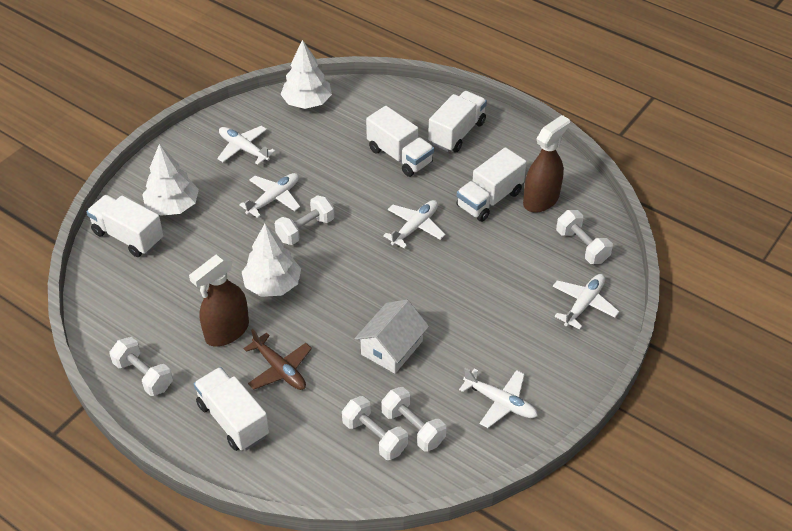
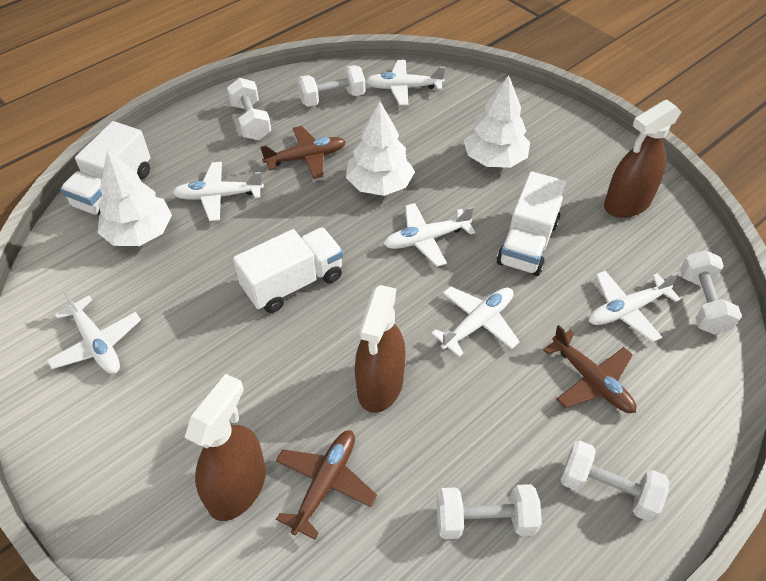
brown plane: 1 -> 3
brown spray bottle: 2 -> 3
white house: 1 -> 0
white plane: 5 -> 6
white truck: 5 -> 3

